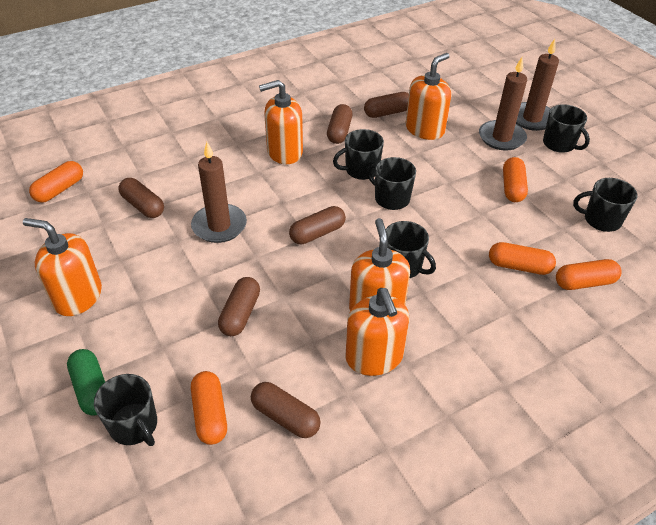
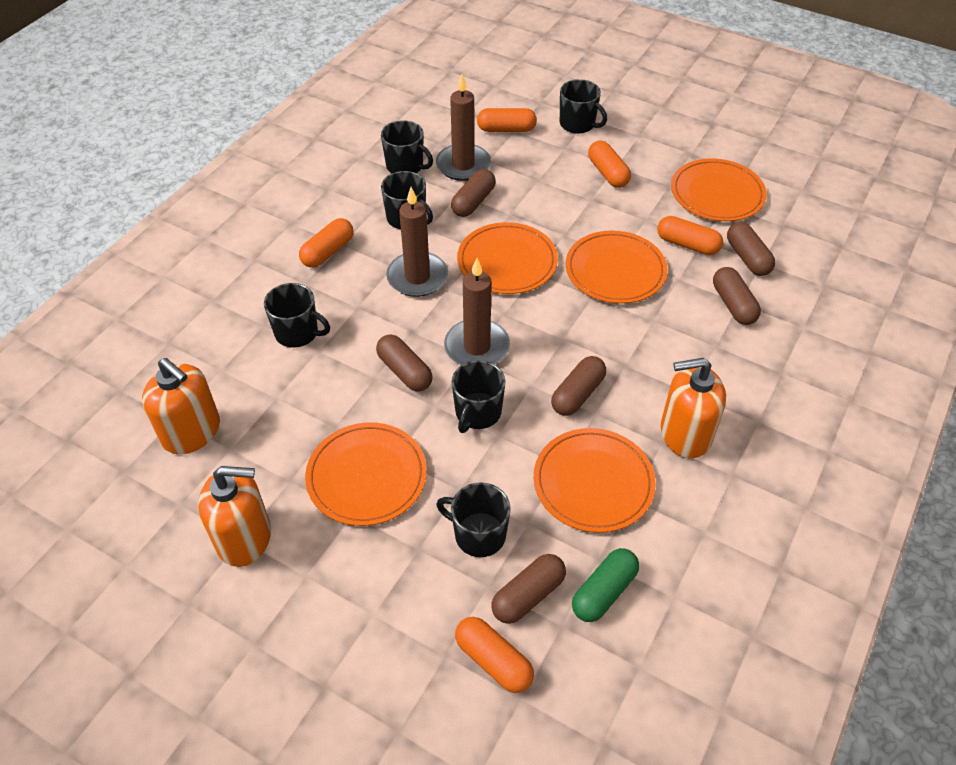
orange plate: 0 -> 5
orange soap dispenser: 5 -> 3

